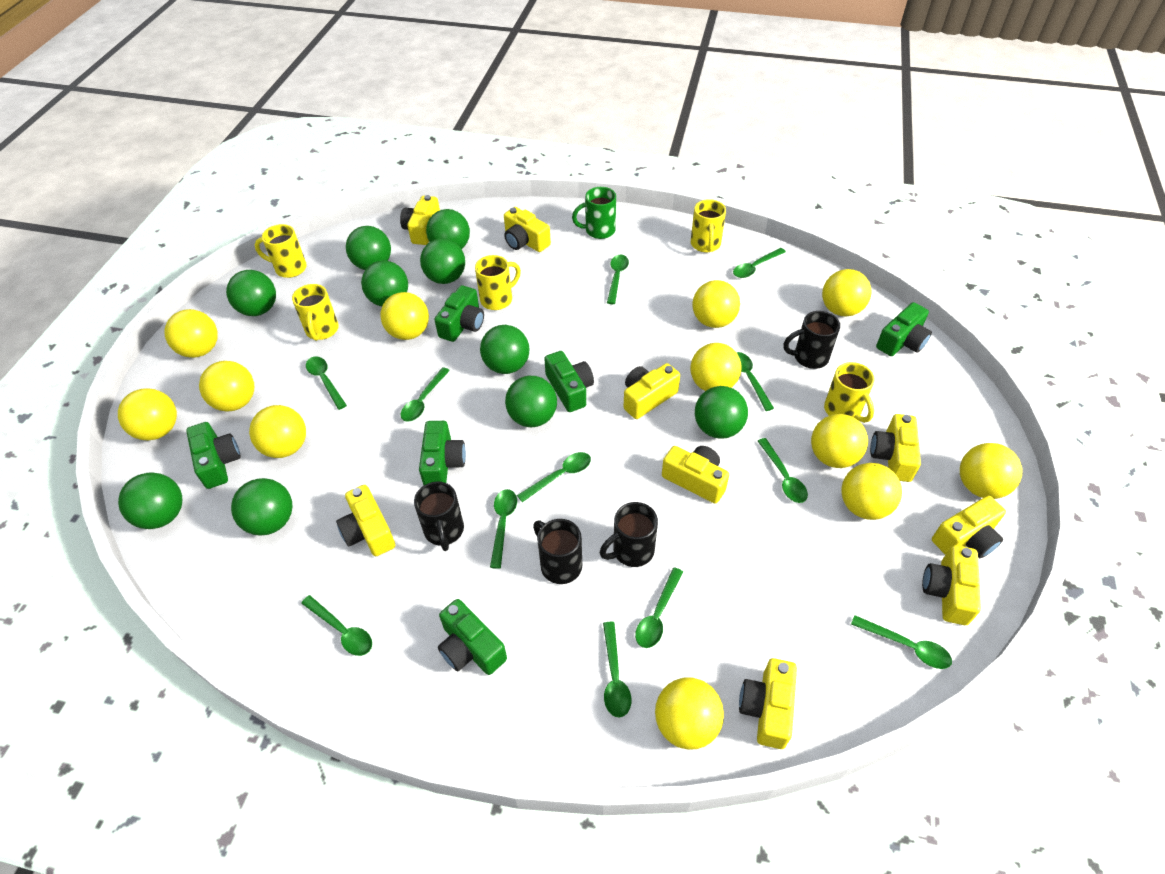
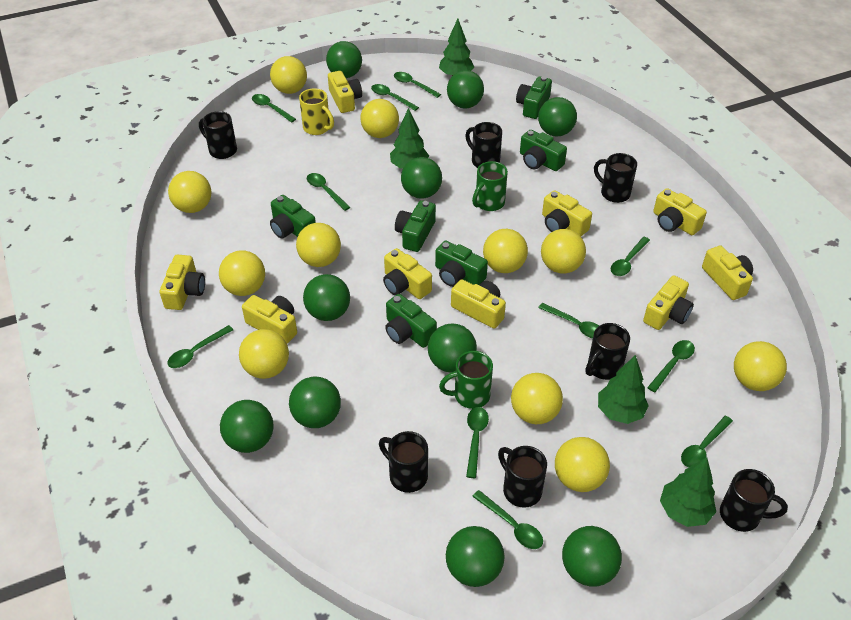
black mug: 4 -> 7
green mug: 1 -> 2
green spoon: 12 -> 11
green tree: 0 -> 4
yellow ball: 12 -> 11
yellow mug: 5 -> 1

